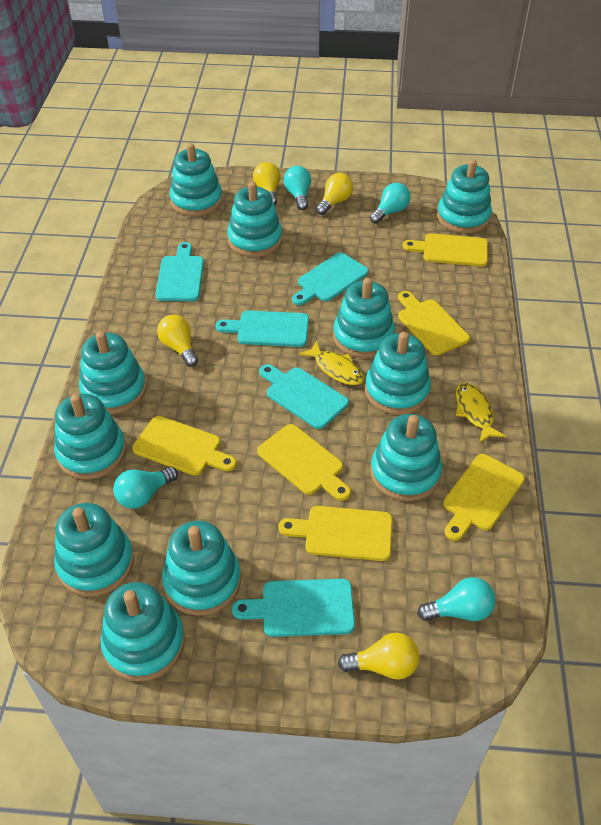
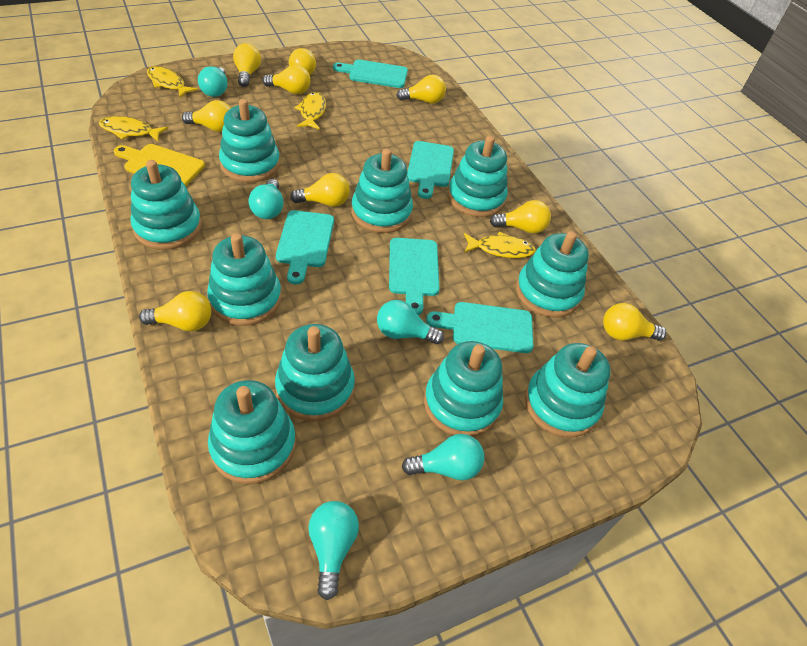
turquoise light bulb: 4 -> 5
turquoise stacking toy: 11 -> 10
yellow cutting board: 6 -> 1
yellow fish: 2 -> 4
yellow light bulb: 4 -> 9

